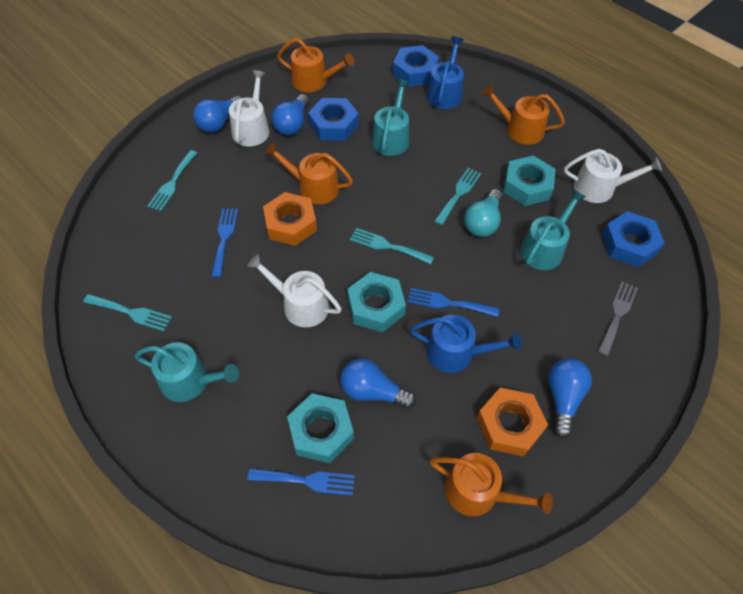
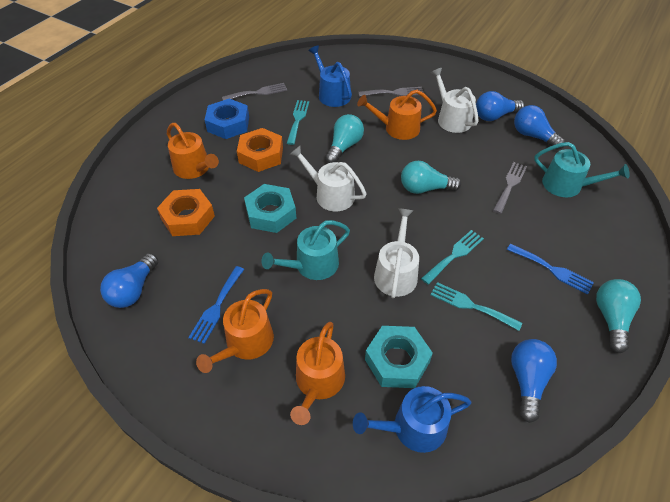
blue fork: 3 -> 2
blue nut: 3 -> 1
grey fork: 1 -> 3
turquoise fork: 4 -> 3
turquoise light bulb: 1 -> 3
turquoise nut: 3 -> 2
turquoise watering can: 3 -> 2

